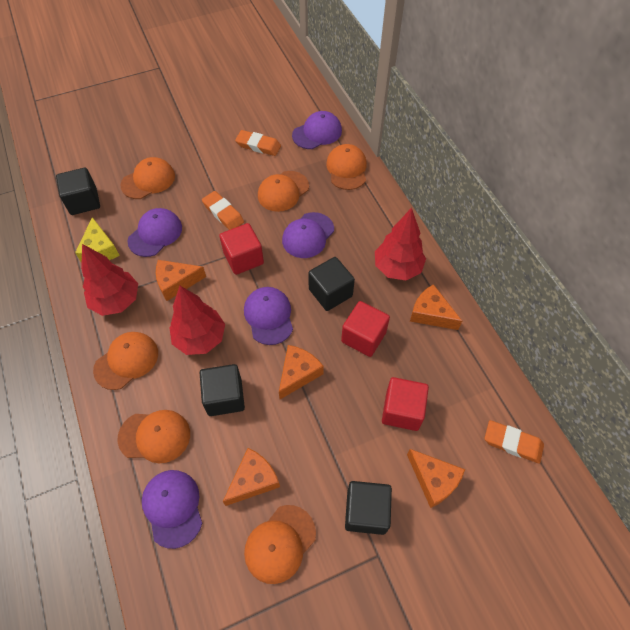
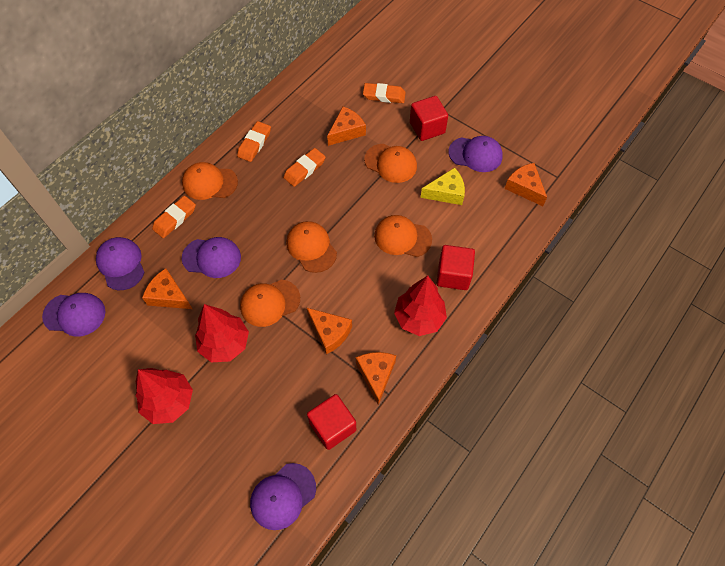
black cube: 4 -> 0
orange cap: 6 -> 5
orange eraser: 3 -> 4

